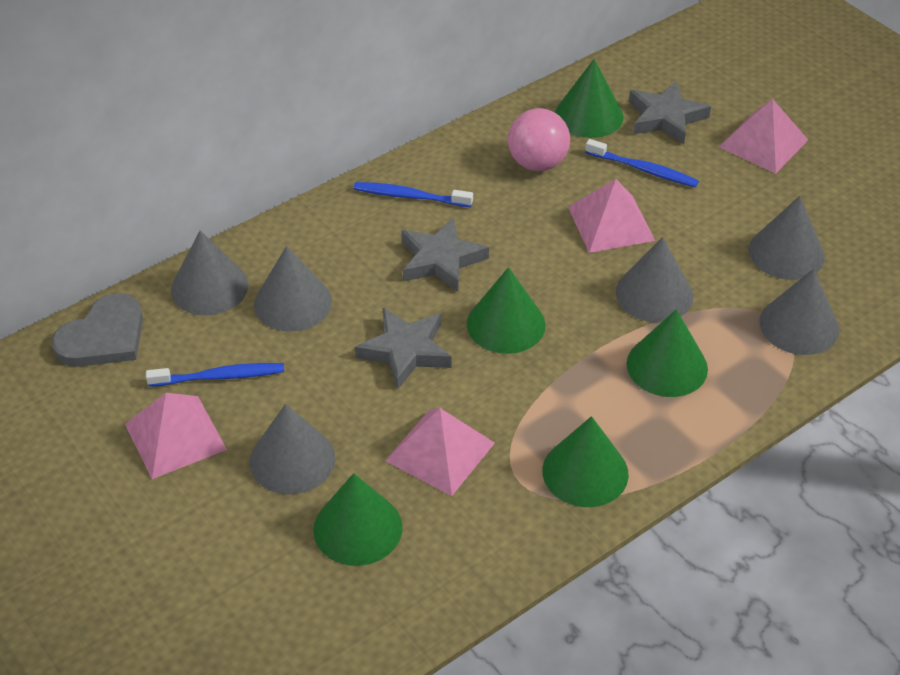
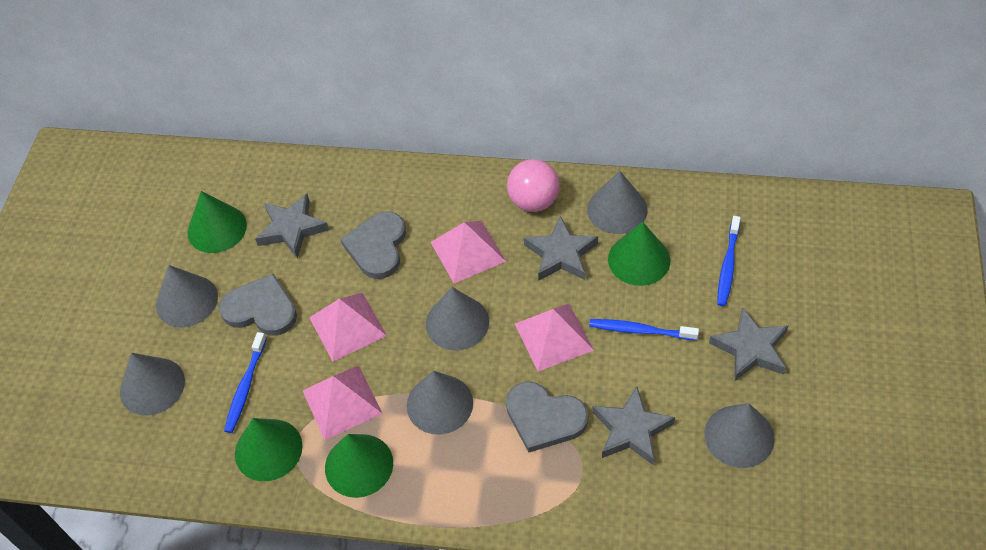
green cone: 5 -> 4
grey heart: 1 -> 3
grey star: 3 -> 4

